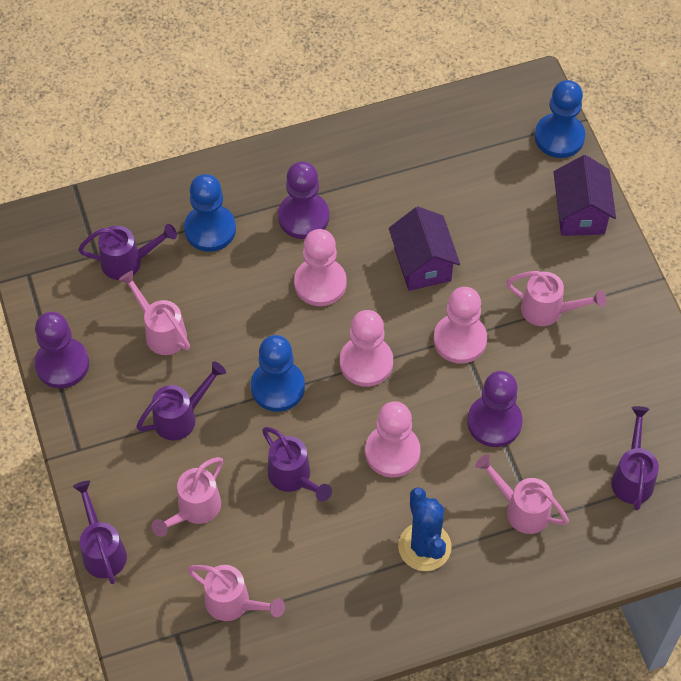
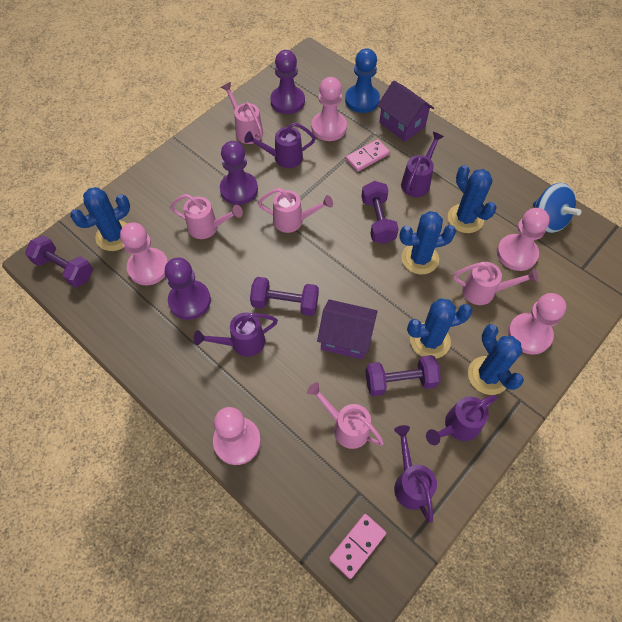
blue cactus: 1 -> 5
blue pawn: 3 -> 1
blue spinning top: 0 -> 1
pink domino: 0 -> 2
pink pawn: 4 -> 5
purple dumbbell: 0 -> 4

